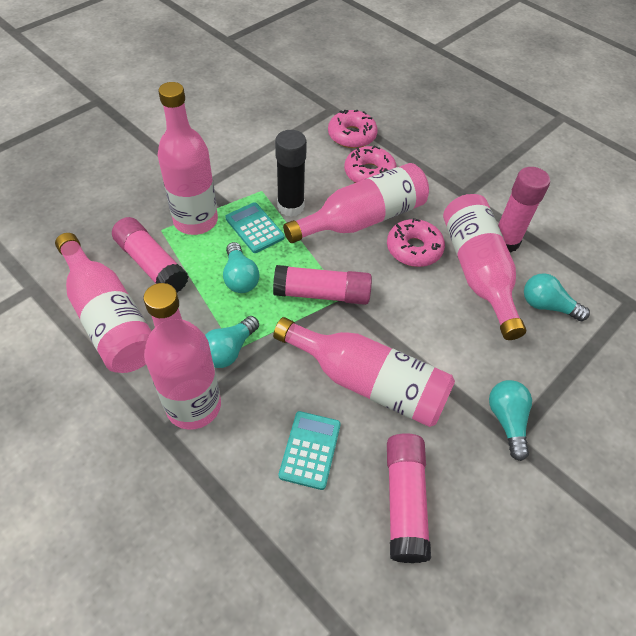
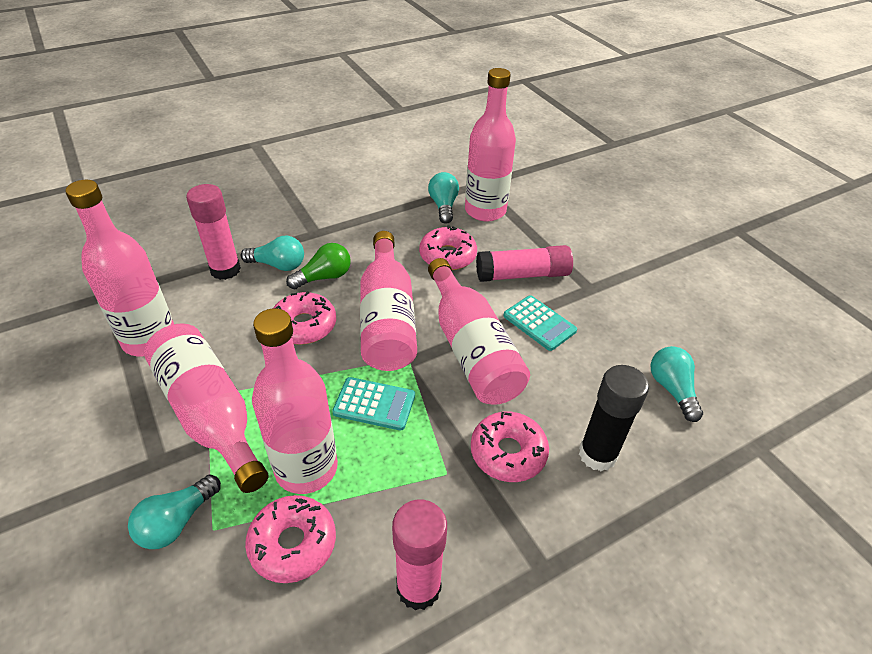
green light bulb: 0 -> 1
pink donut: 3 -> 4
pink glue stick: 4 -> 3

